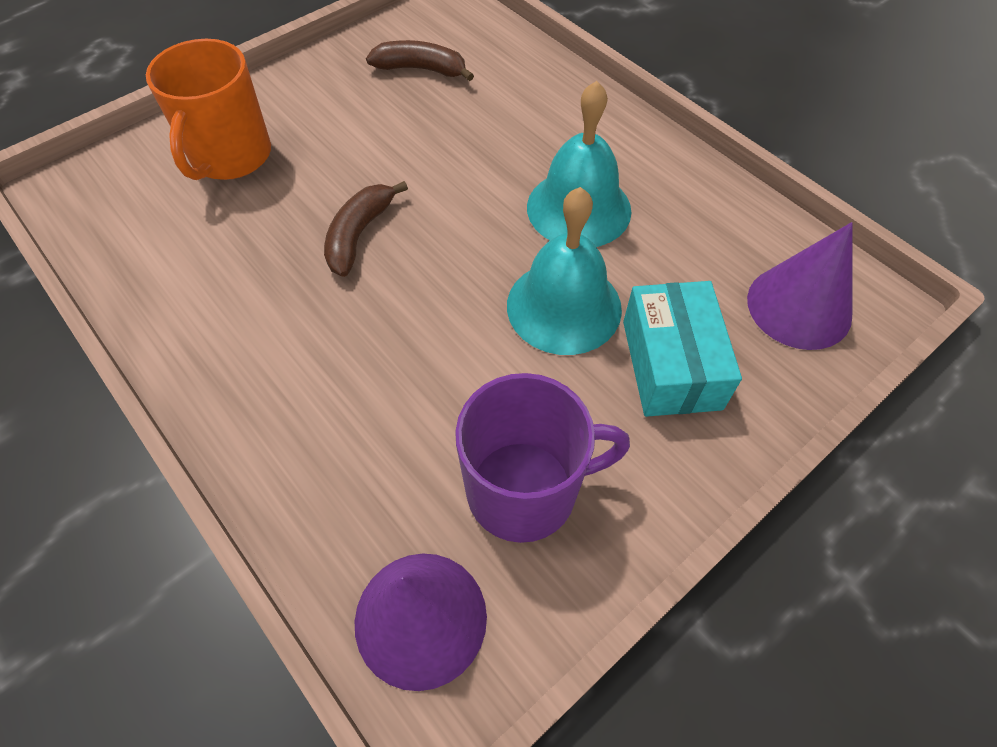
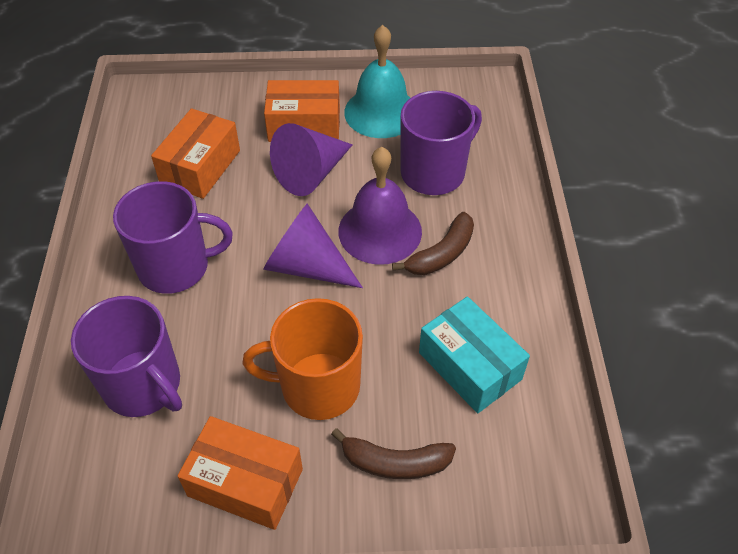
orange box: 0 -> 3
purple bell: 0 -> 1
purple mug: 1 -> 3
turquoise bell: 2 -> 1

